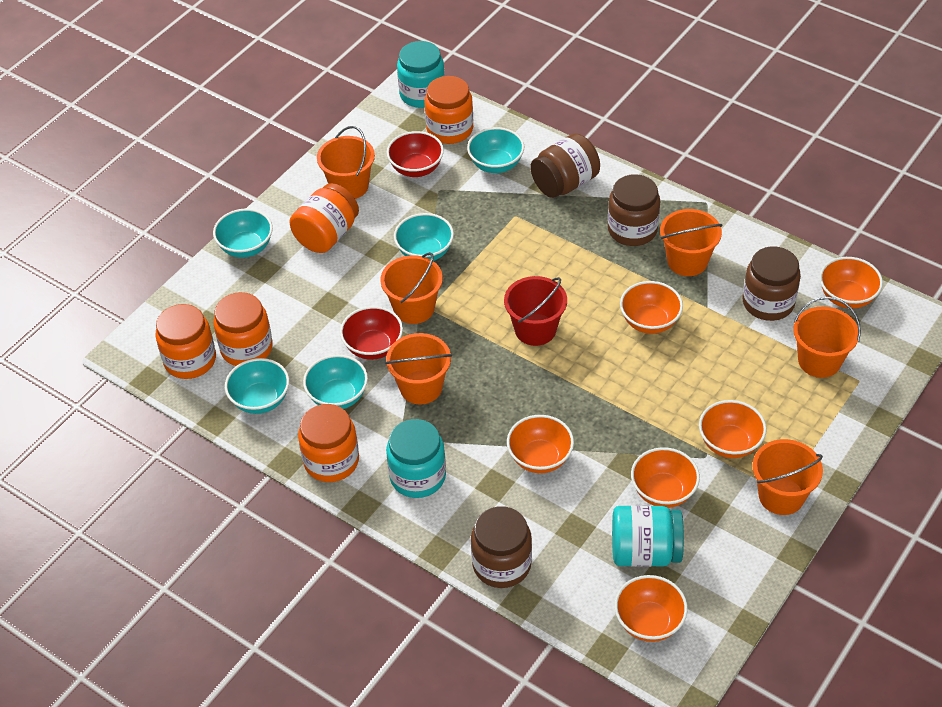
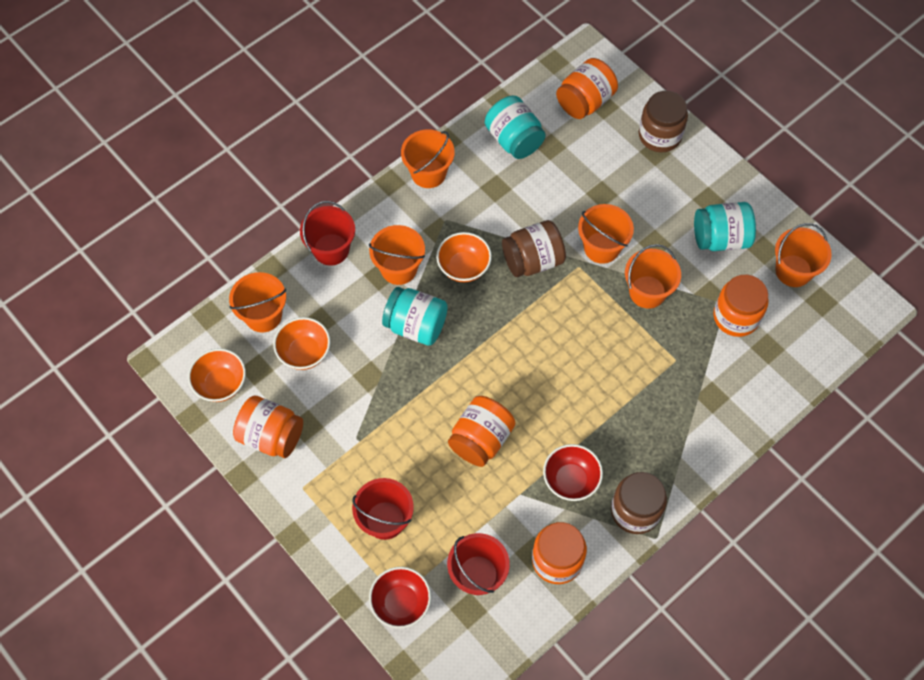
brown jar: 4 -> 3
orange bowl: 6 -> 3
red bucket: 1 -> 3
turquoise bowl: 5 -> 0

